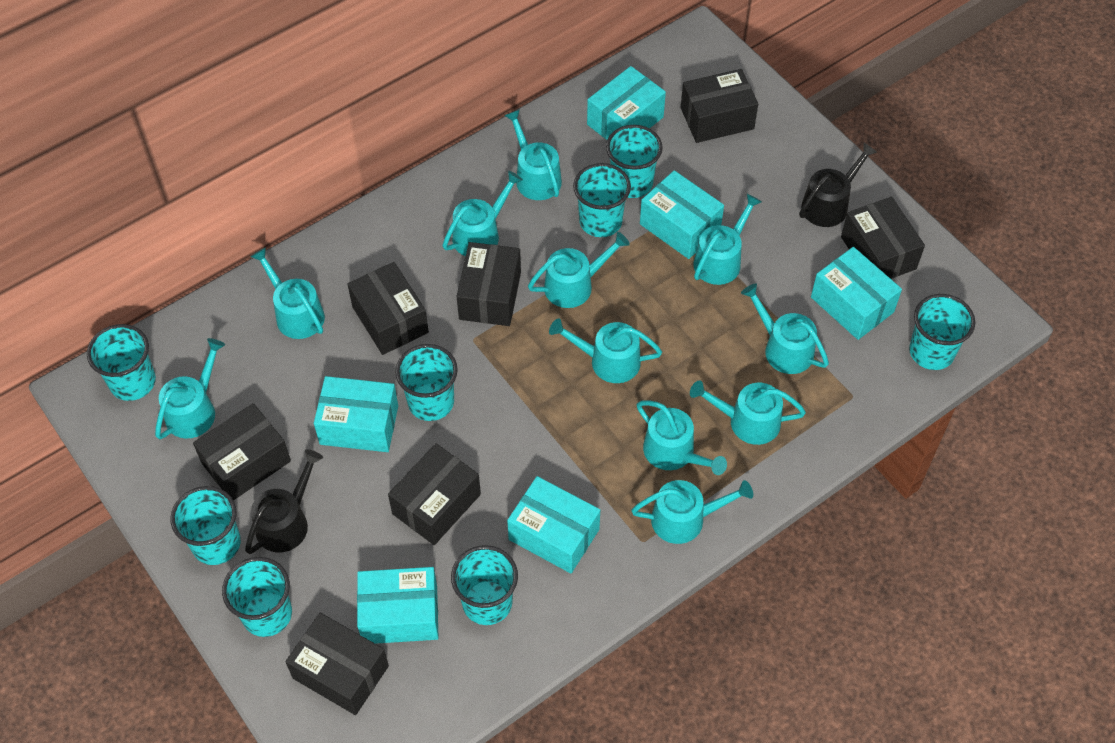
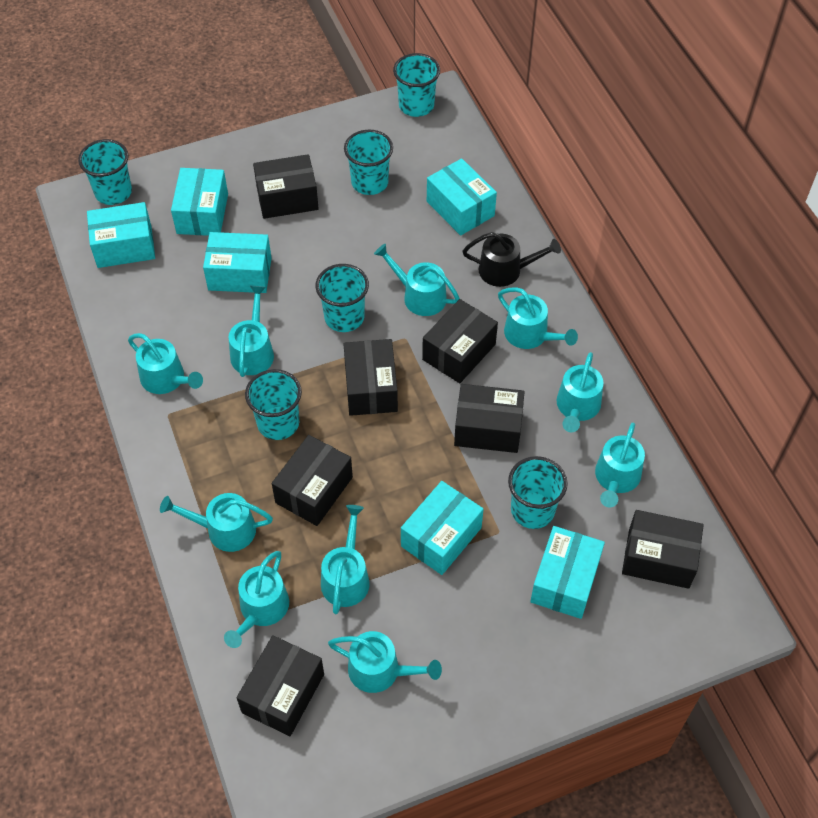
black watering can: 2 -> 1
turquoise cup: 8 -> 6
turquoise watering can: 11 -> 10

